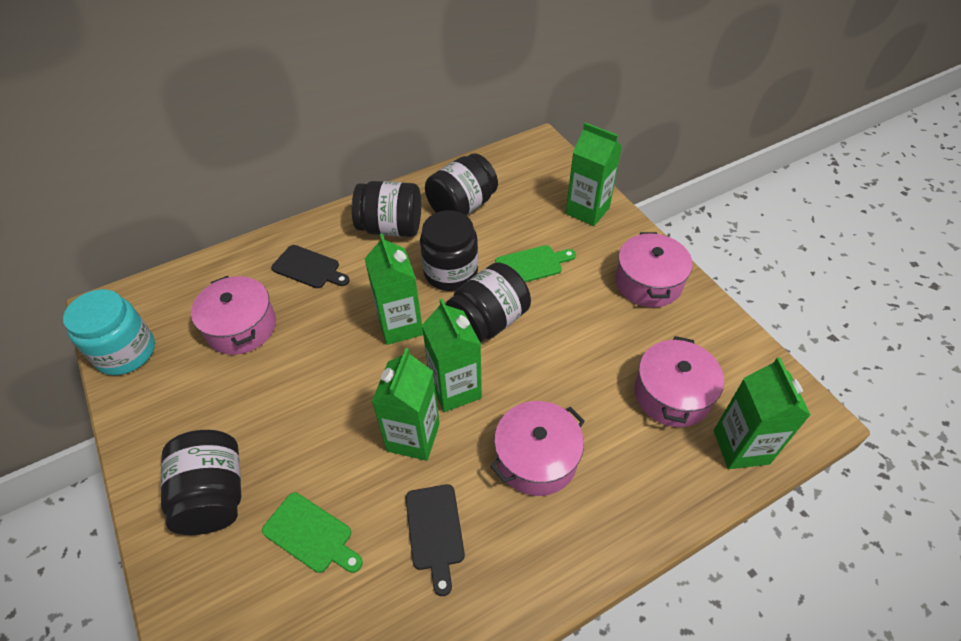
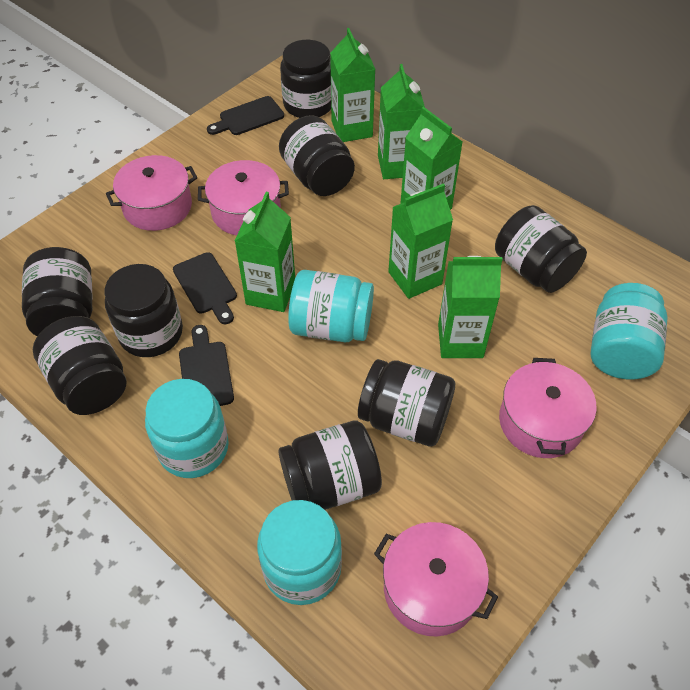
black cutting board: 2 -> 3
black jar: 5 -> 8
green carton: 5 -> 6
green cutting board: 2 -> 0
turquoise jar: 1 -> 4

